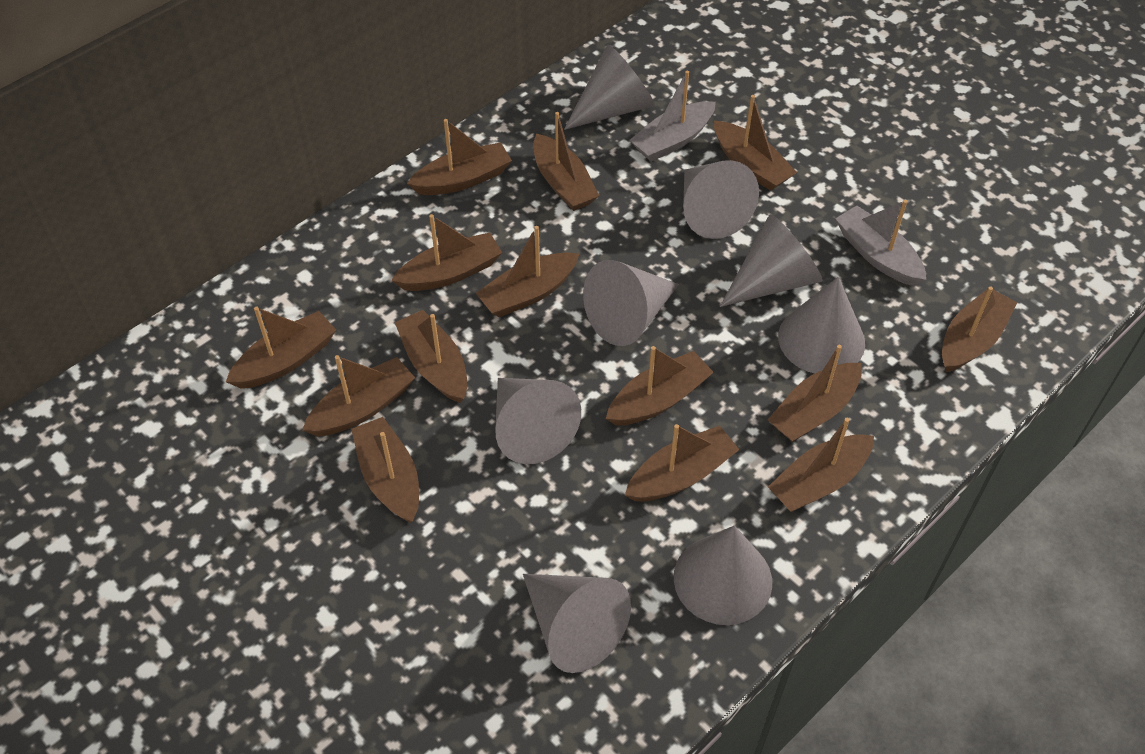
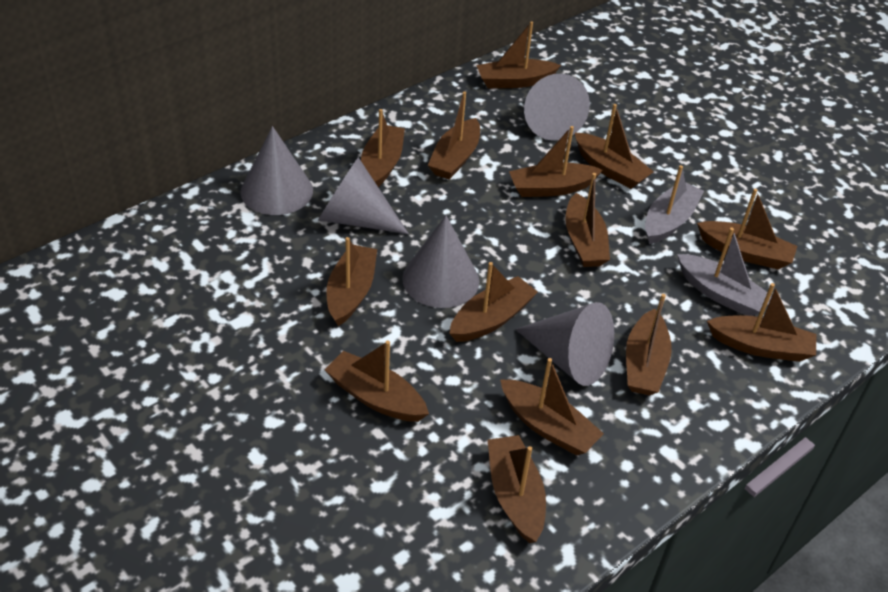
grey cone: 8 -> 5

